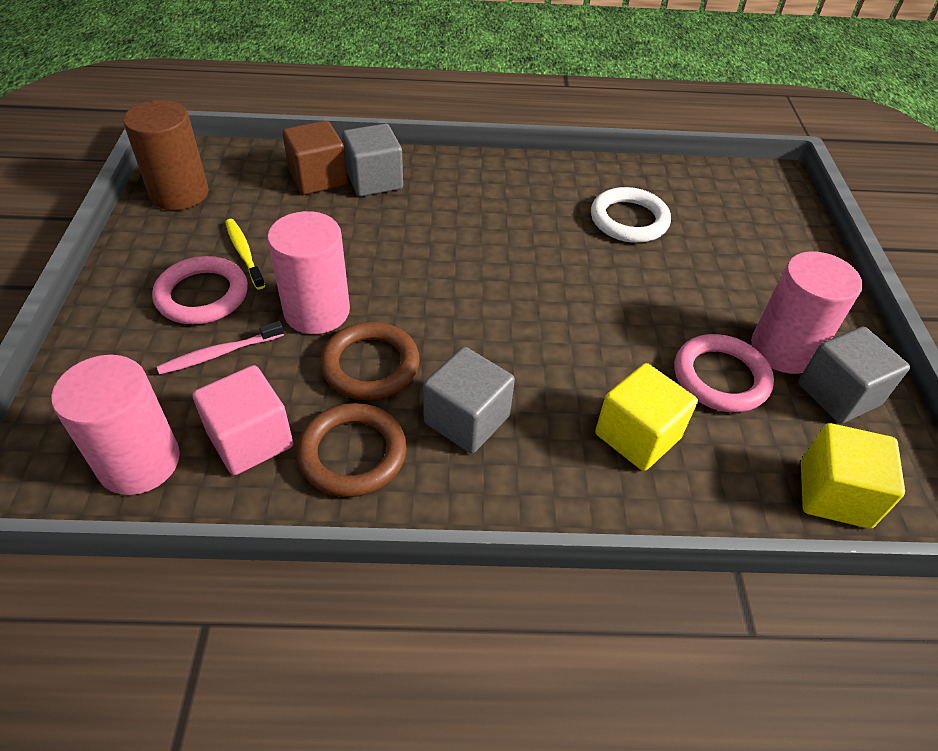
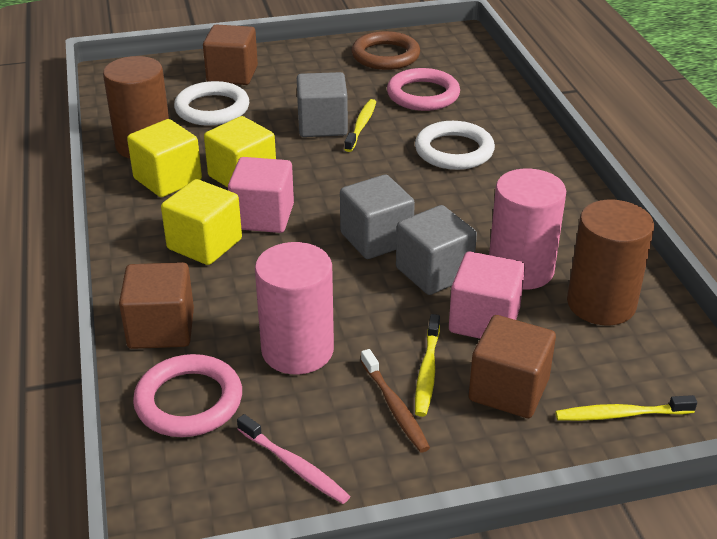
brown cube: 1 -> 3
brown cylinder: 1 -> 2
brown ring: 2 -> 1
brown toothbrush: 0 -> 1
pink cube: 1 -> 2
pink cylinder: 3 -> 2
white ring: 1 -> 2
yellow cube: 2 -> 3
yellow toothbrush: 1 -> 3

